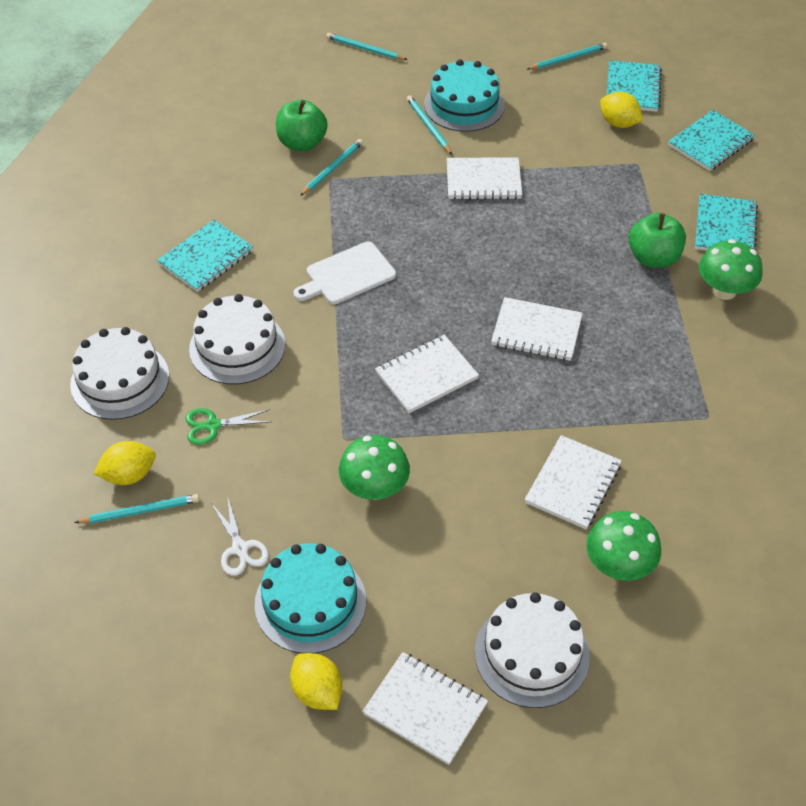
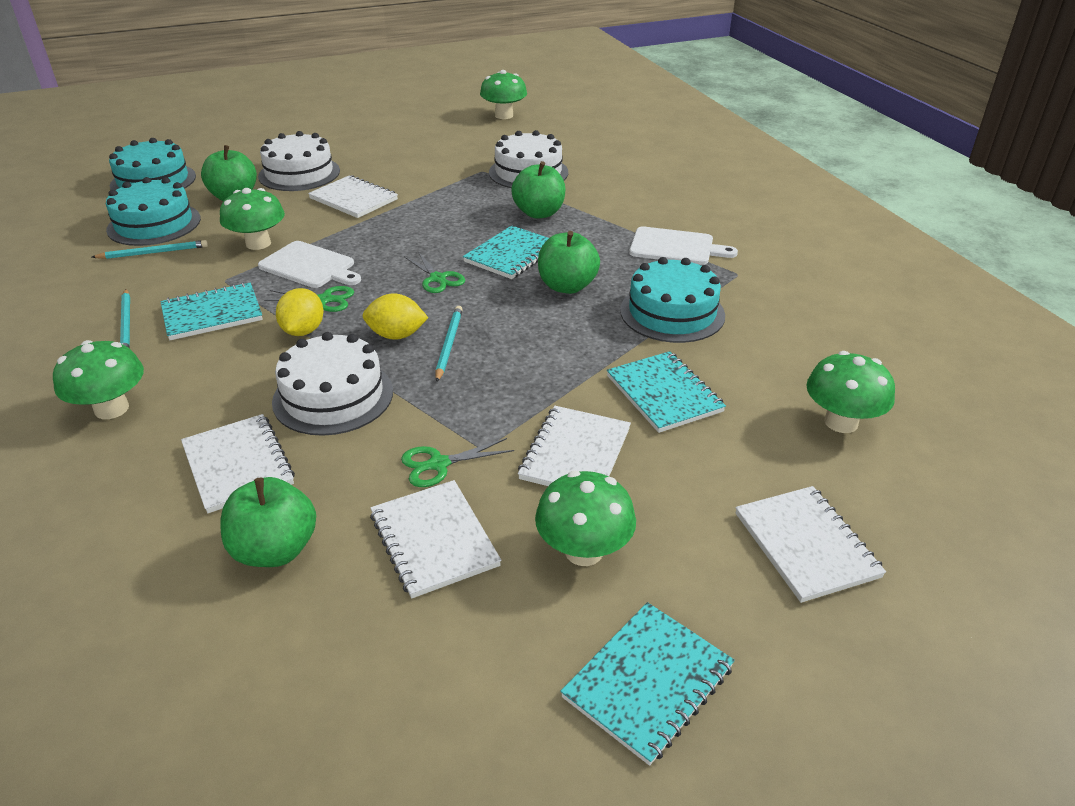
green apple: 2 -> 4
green mushroom: 3 -> 5
green scissors: 1 -> 3
turquoise cake: 2 -> 3
turquoise pencil: 5 -> 3
white cutting board: 1 -> 2
white scissors: 1 -> 0
yellow lemon: 3 -> 2

